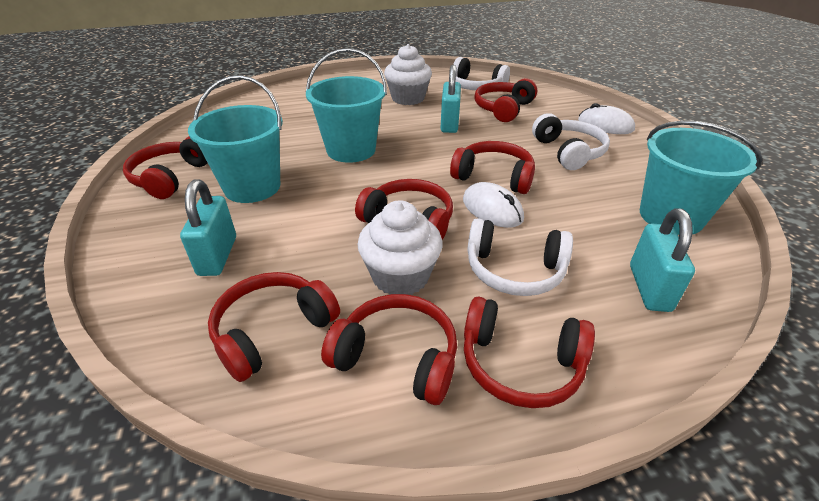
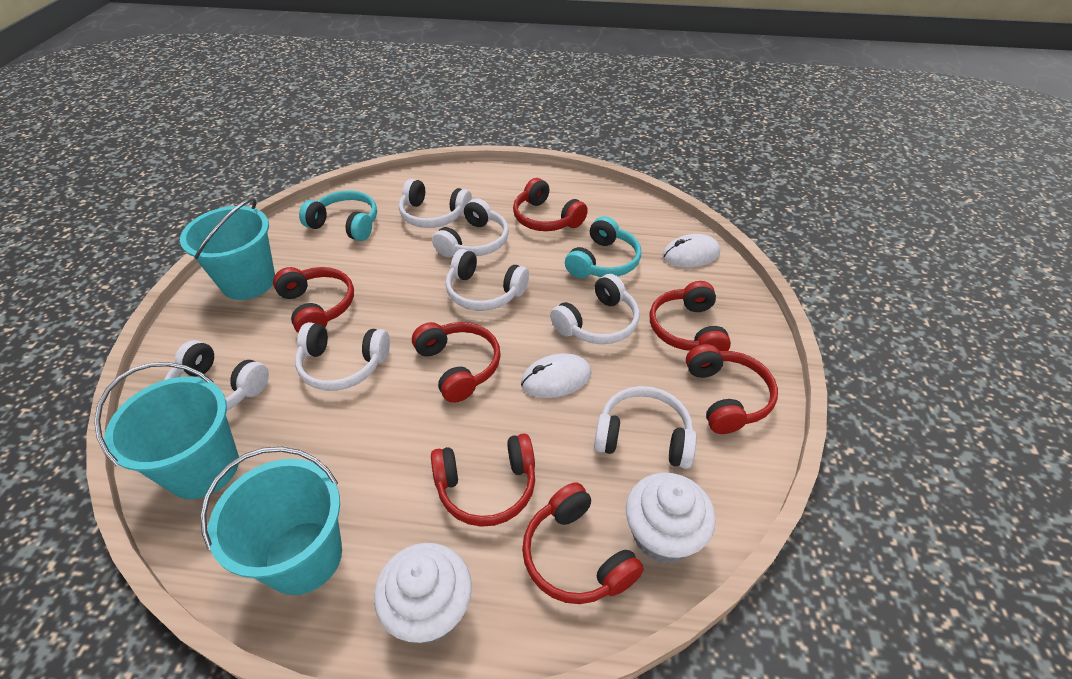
turquoise headphones: 0 -> 2
turquoise padlock: 3 -> 0
white headphones: 3 -> 7

